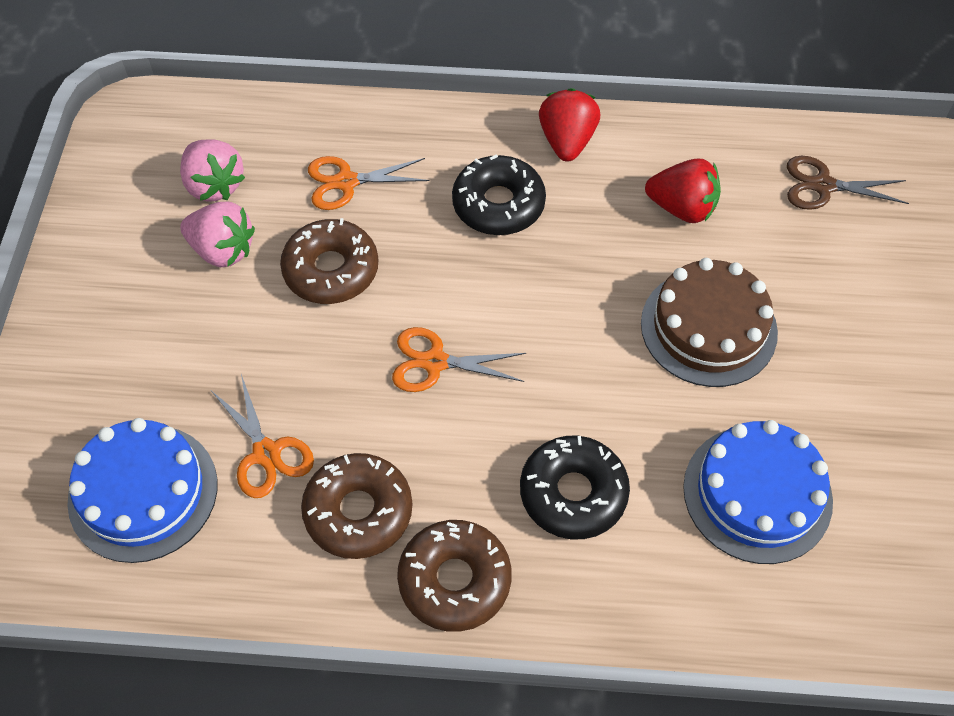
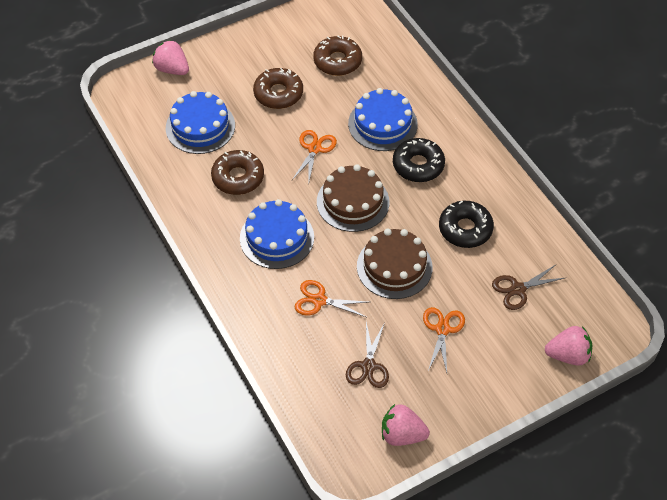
blue cake: 2 -> 3
brown cake: 1 -> 2
brown scissors: 1 -> 2
pink strawberry: 2 -> 3
red strawberry: 2 -> 0

